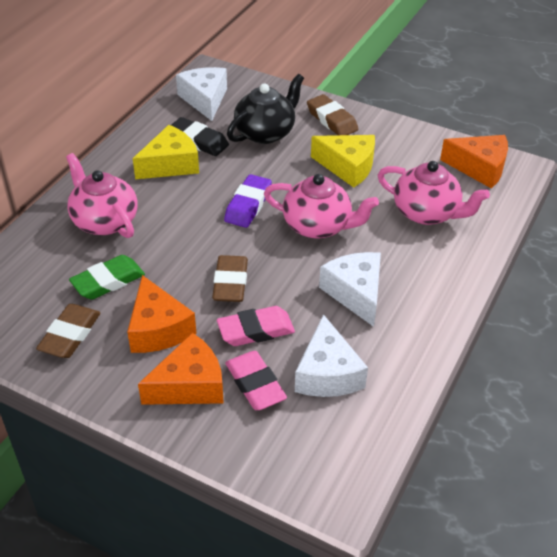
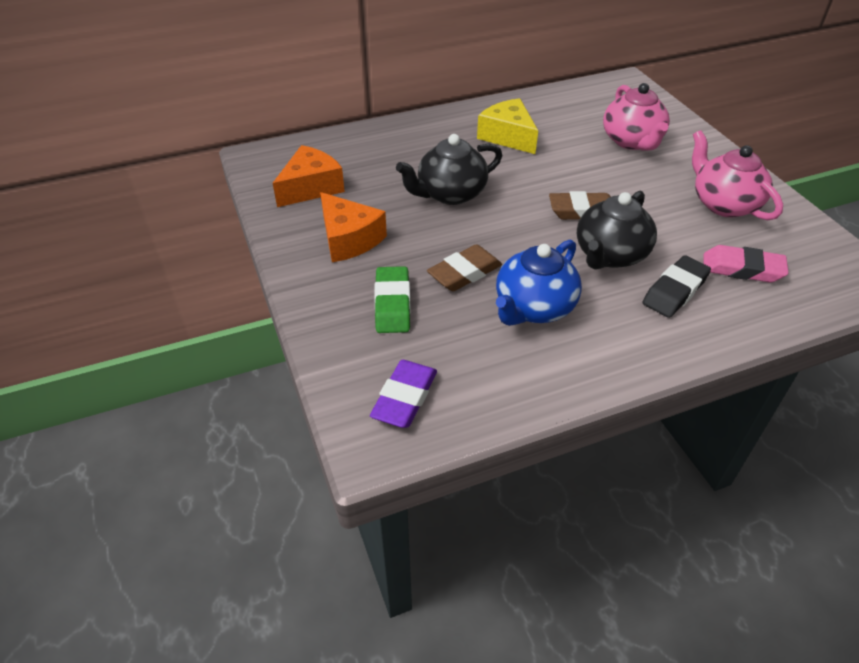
black teapot: 1 -> 2
blue teapot: 0 -> 1
brown eraser: 3 -> 2
orange cheese: 3 -> 2
pink eraser: 2 -> 1
pink teapot: 3 -> 2
white cheese: 3 -> 0
yellow cheese: 2 -> 1

